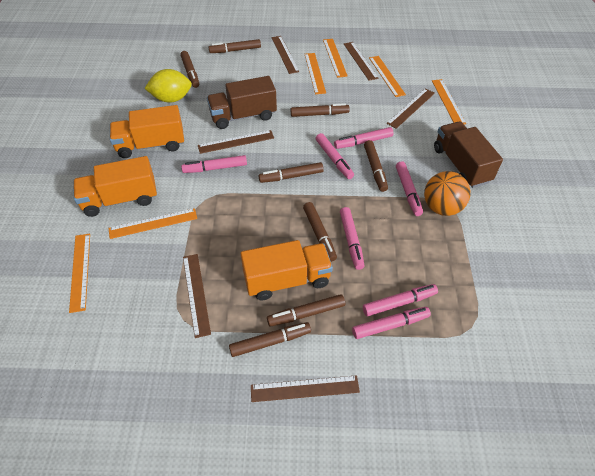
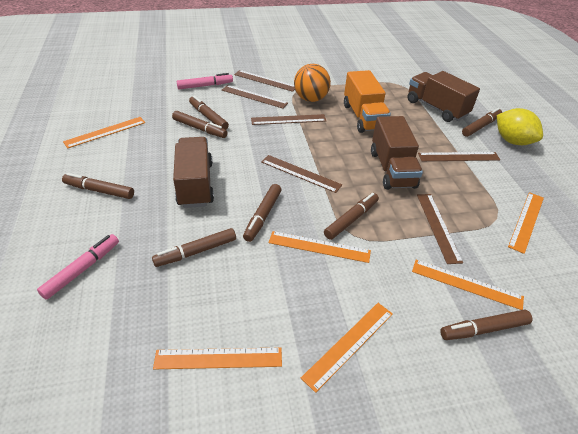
brown truck: 2 -> 3
orange truck: 3 -> 1
pink marker: 7 -> 2

